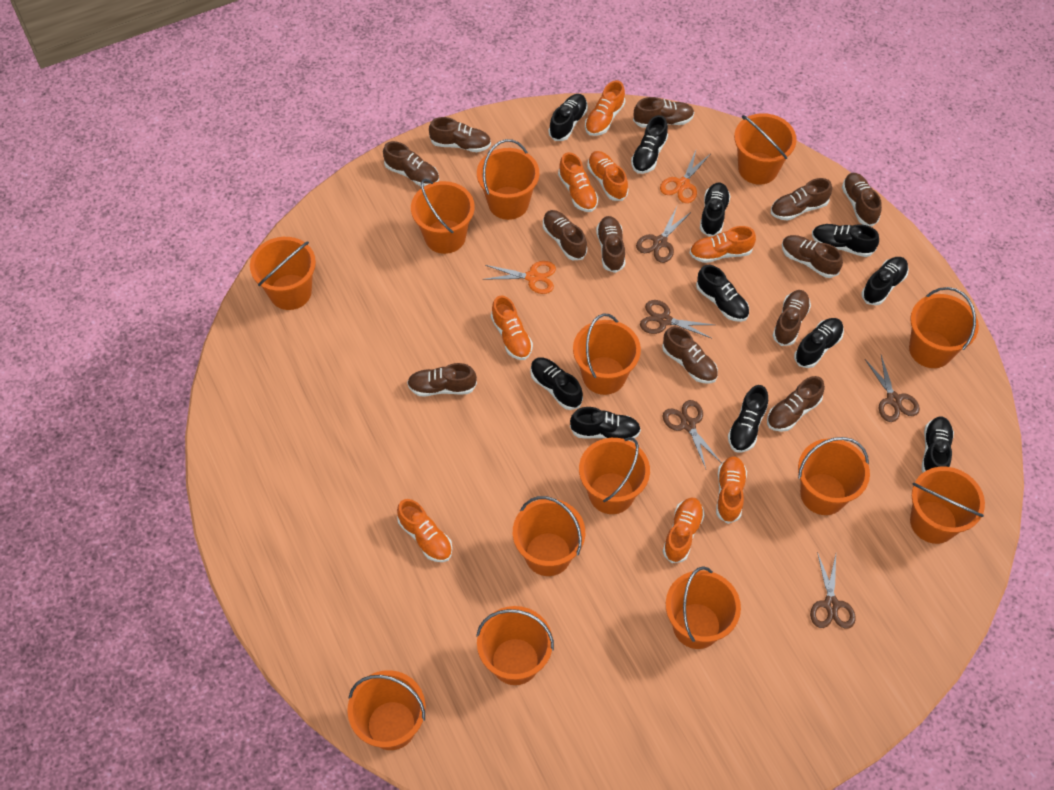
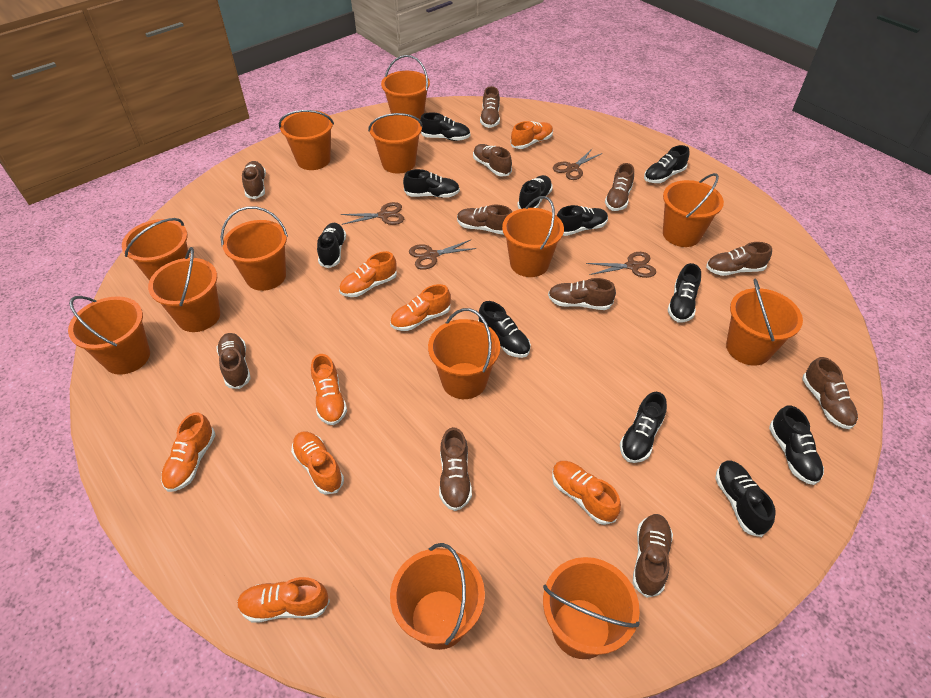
brown scissors: 5 -> 4
brown shoe: 12 -> 11
orange scissors: 2 -> 0

